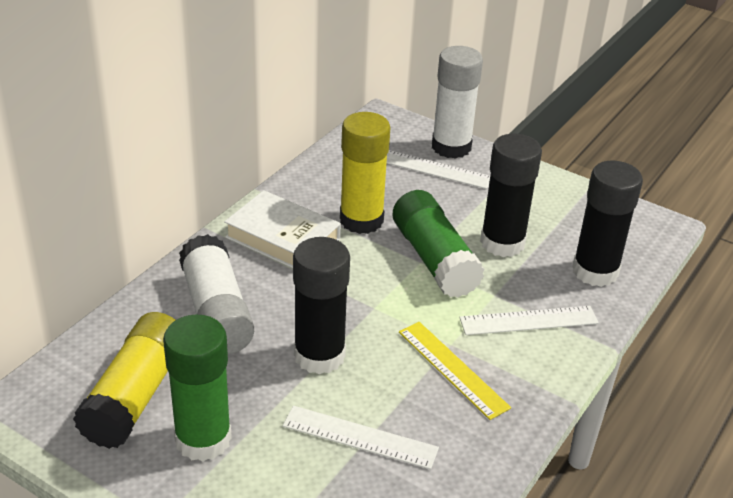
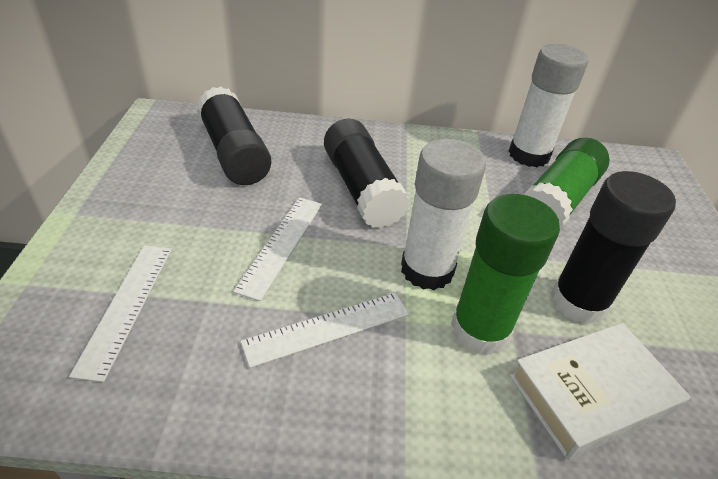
yellow glue stick: 2 -> 0
yellow ruler: 1 -> 0

